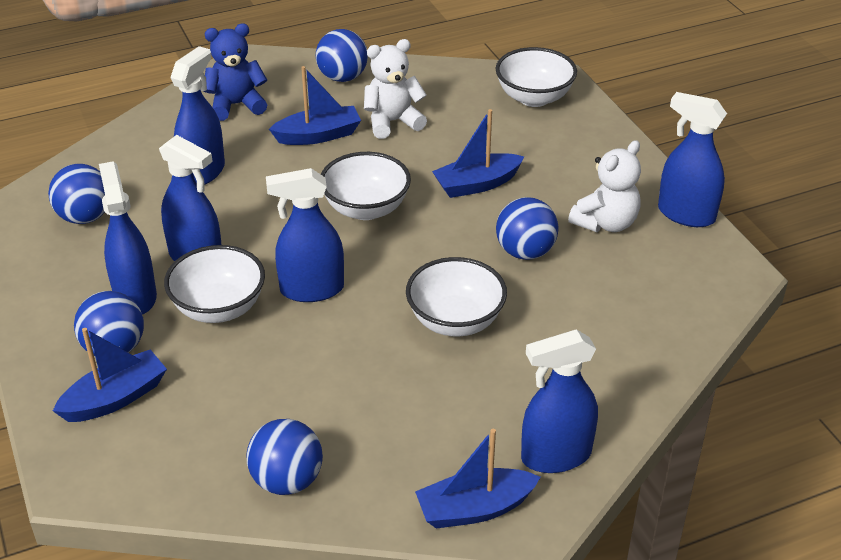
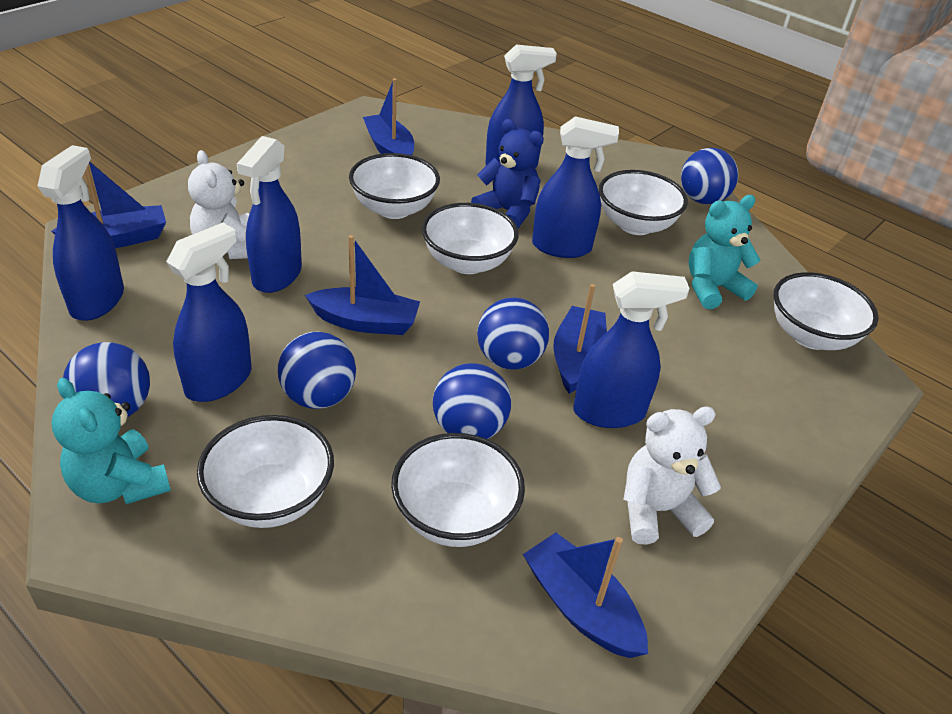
blue boat: 4 -> 5
turquoise teddy bear: 0 -> 2
white bowl: 4 -> 6

